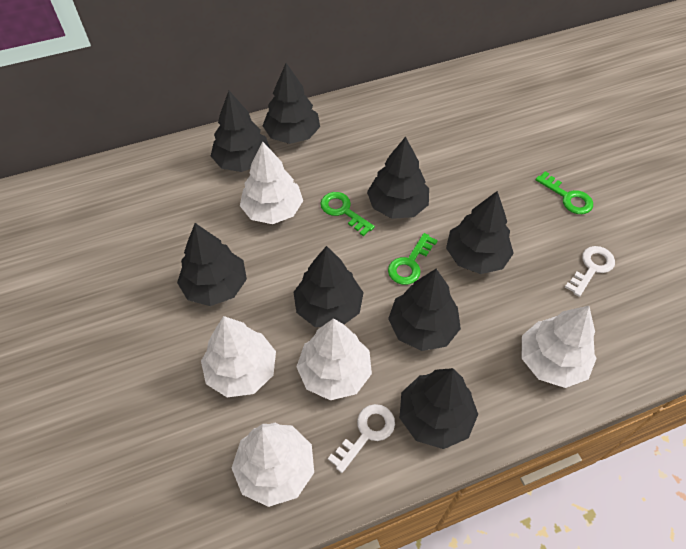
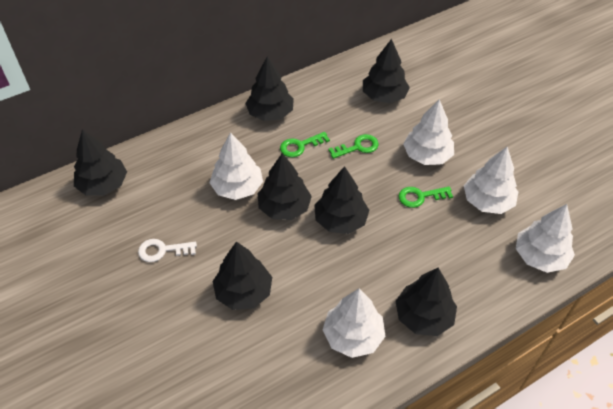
black tree: 8 -> 7
white key: 2 -> 1

